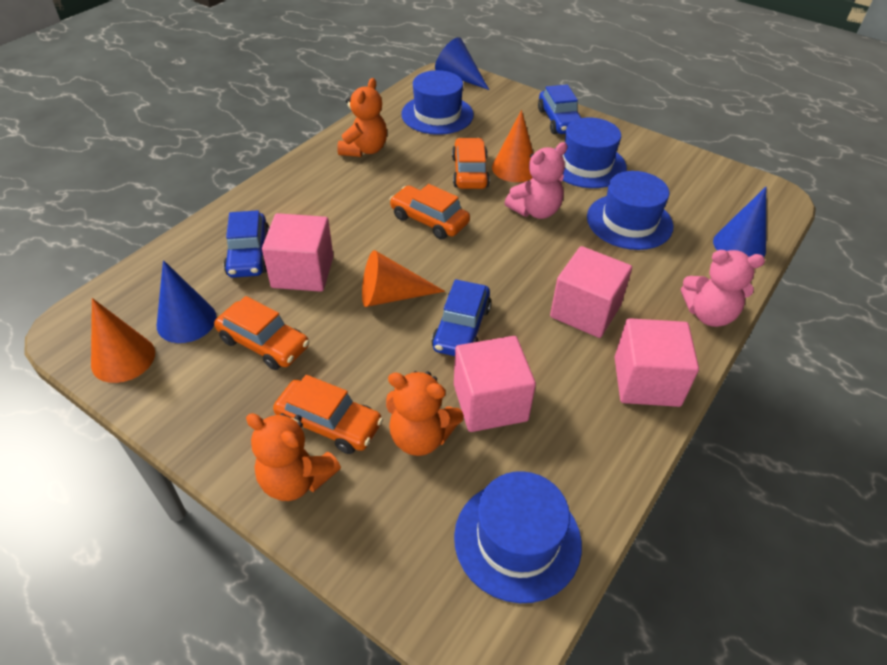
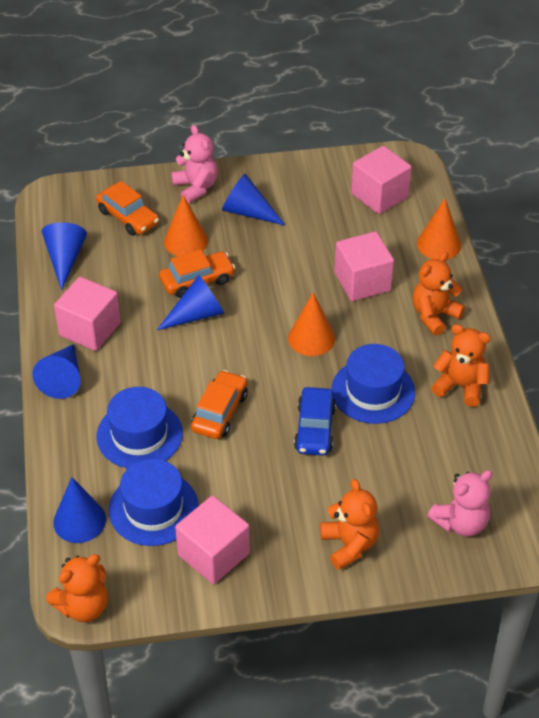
blue car: 3 -> 1
blue cone: 3 -> 5
blue hat: 4 -> 3
orange car: 4 -> 3
orange teddy bear: 3 -> 4

